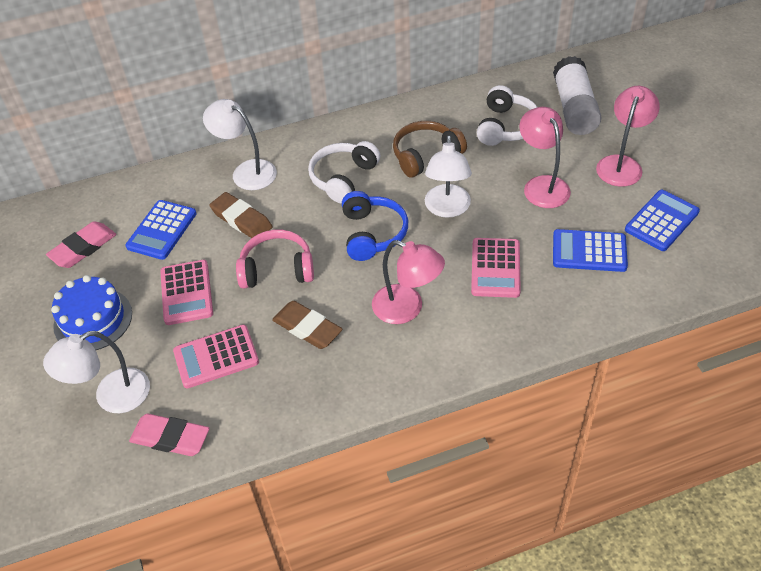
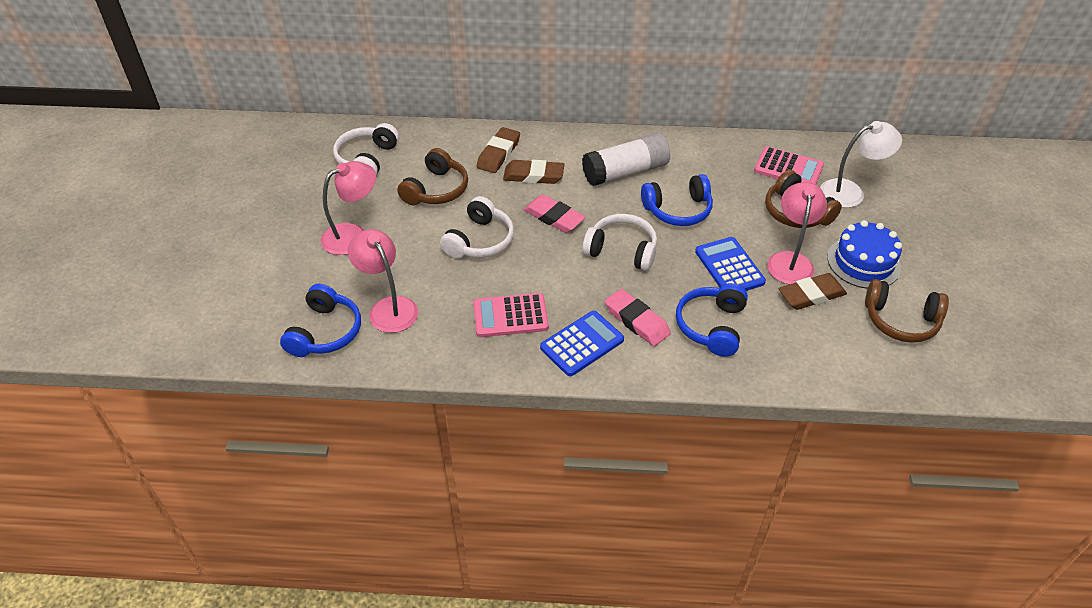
blue calculator: 3 -> 2
blue headphones: 1 -> 3
brown eraser: 2 -> 3
brown headphones: 1 -> 3
pink calculator: 3 -> 2
pink headphones: 1 -> 0
white headphones: 2 -> 3
white lamp: 3 -> 1

